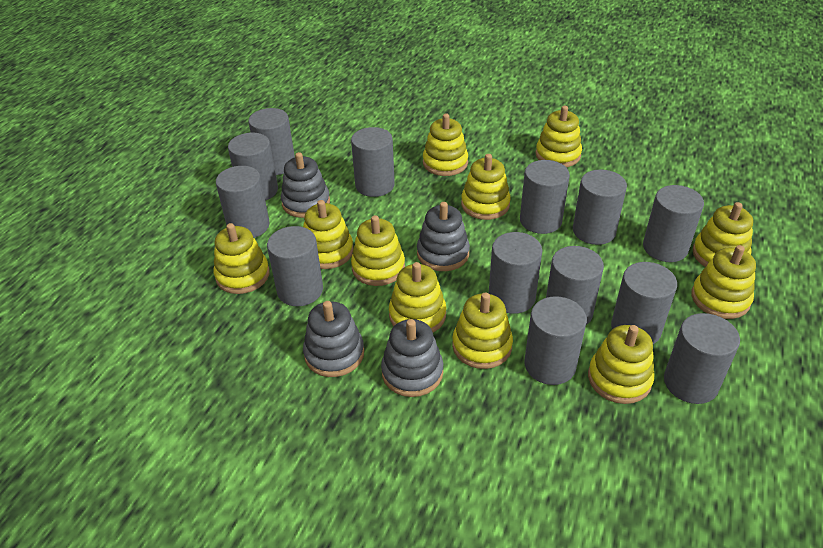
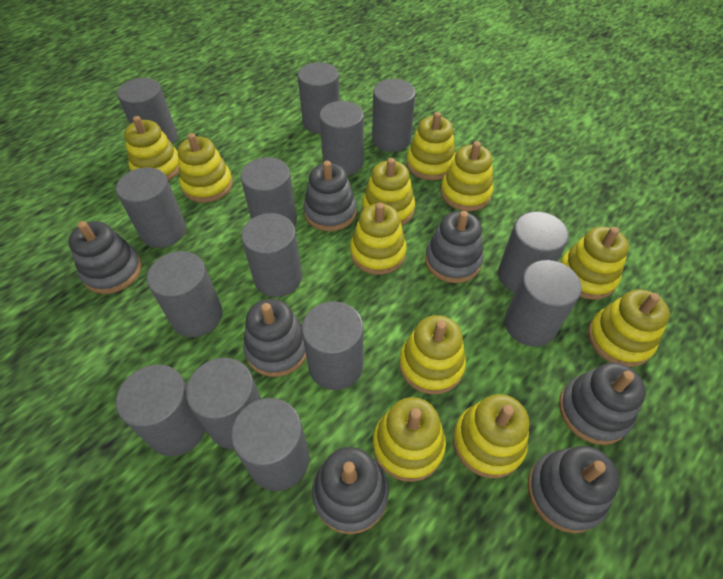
grey cylinder: 13 -> 14
grey stacking toy: 4 -> 7

